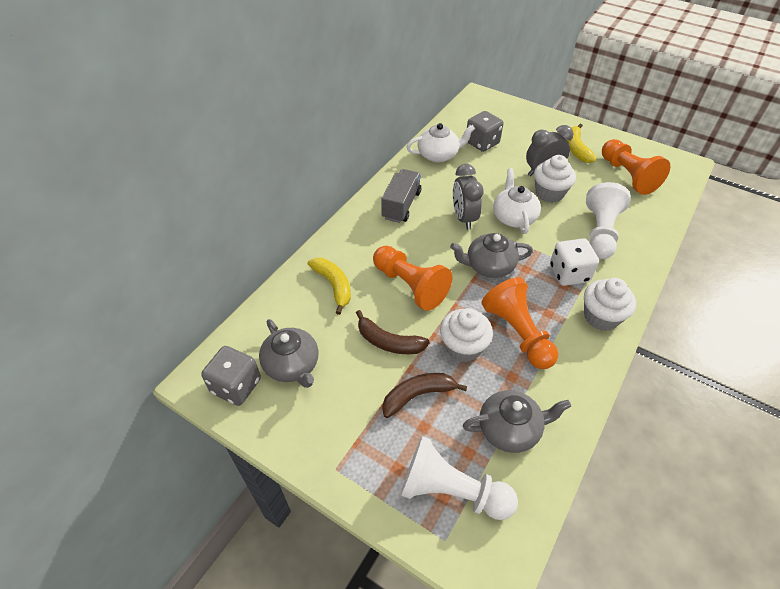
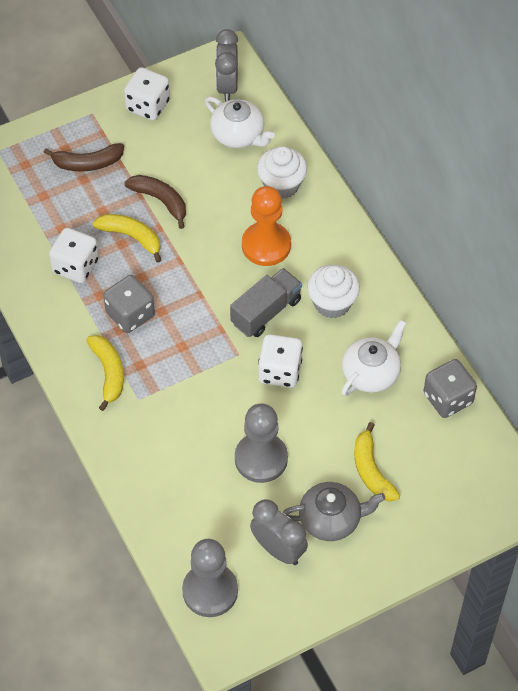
grey pawn: 0 -> 2
grey teapot: 3 -> 1
orange pawn: 3 -> 1
white cupcake: 3 -> 2
white dice: 1 -> 3
white pawn: 2 -> 0
yellow banana: 2 -> 3

